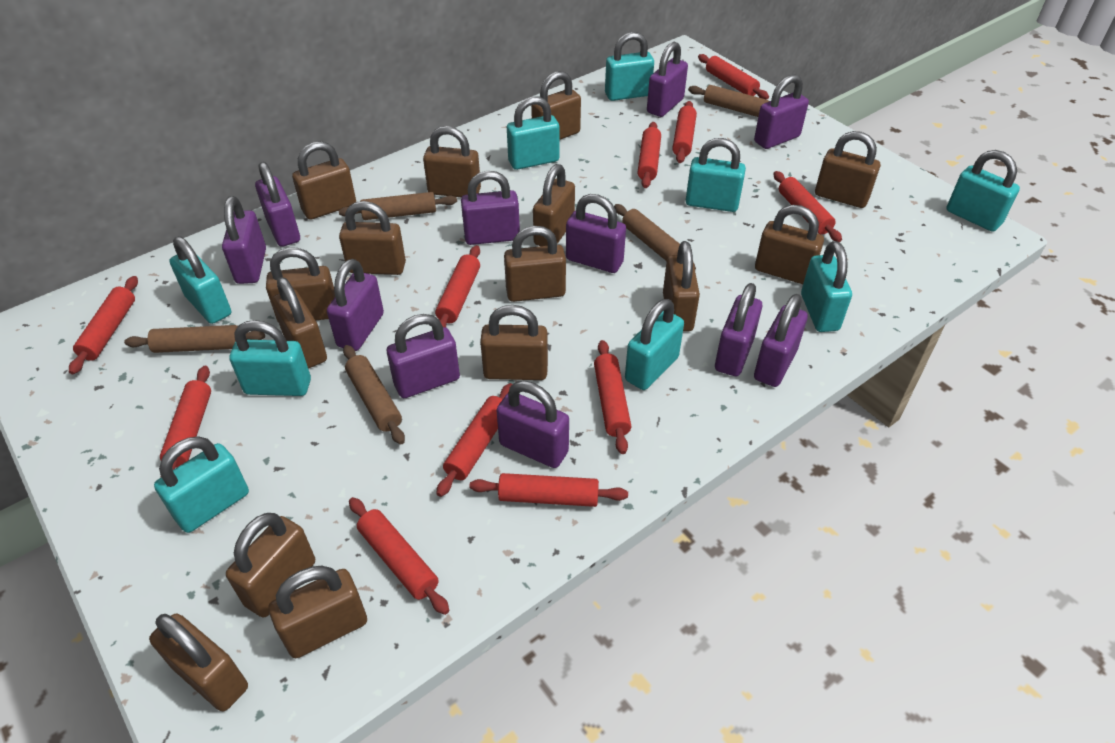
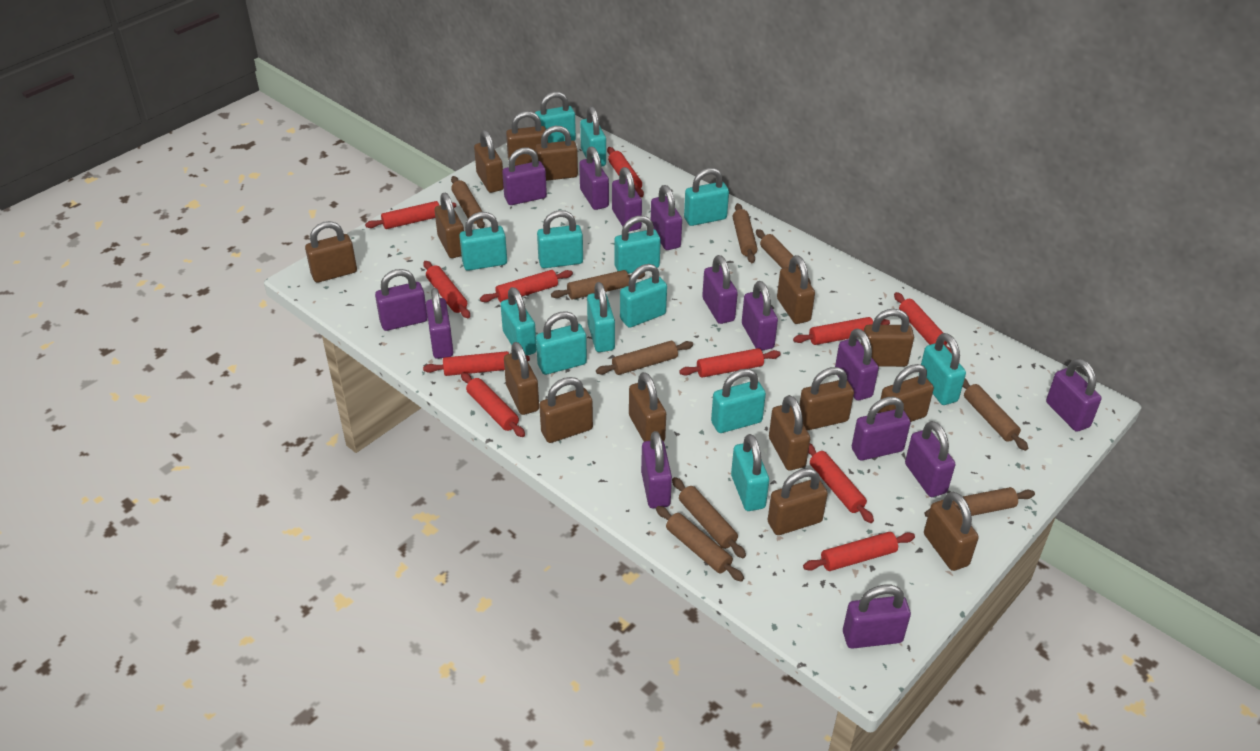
brown rolling pin: 5 -> 9
purple padlock: 11 -> 14
turquoise padlock: 9 -> 13

